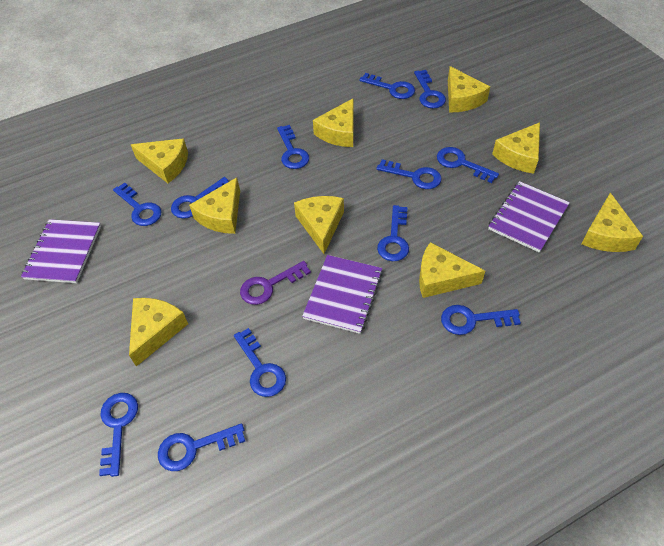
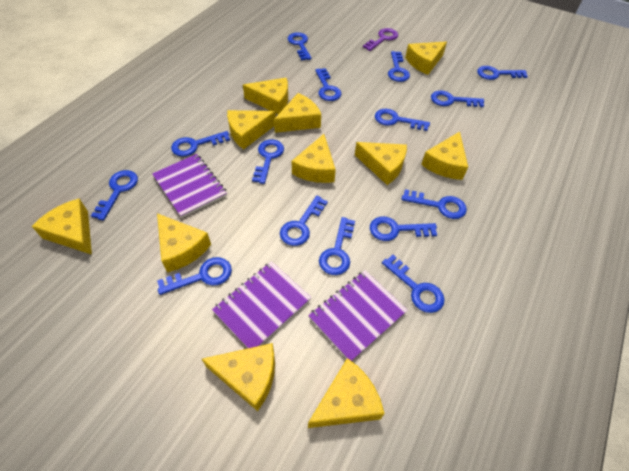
blue key: 12 -> 15
yellow cheese: 9 -> 11

